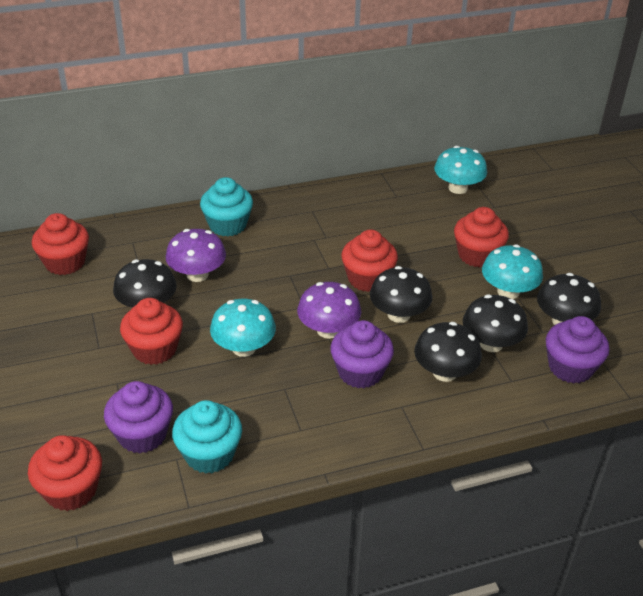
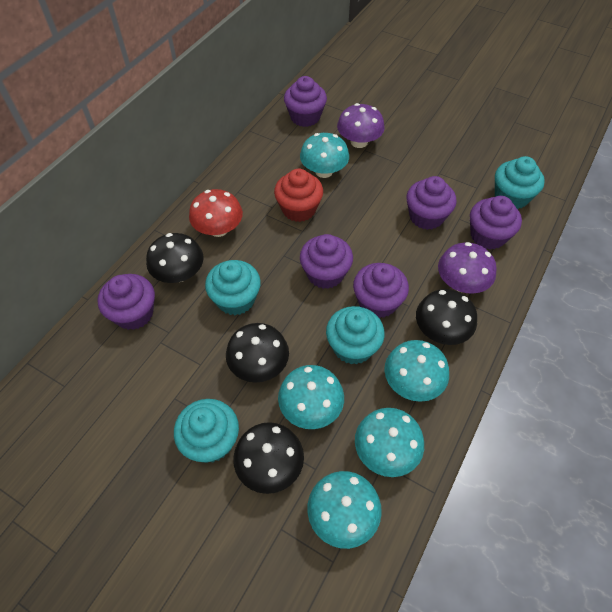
black mushroom: 5 -> 4
purple cupcake: 3 -> 6
red cupcake: 5 -> 1
red mushroom: 0 -> 1
turquoise cupcake: 2 -> 4
turquoise mushroom: 3 -> 5

